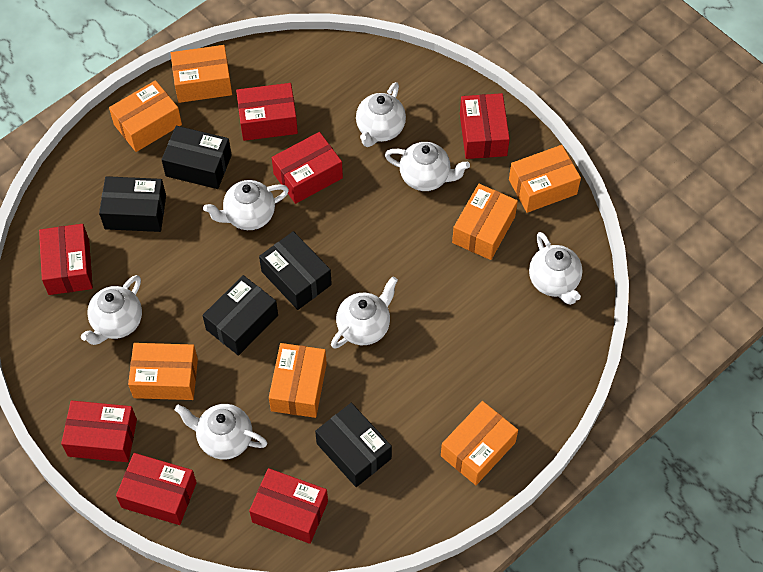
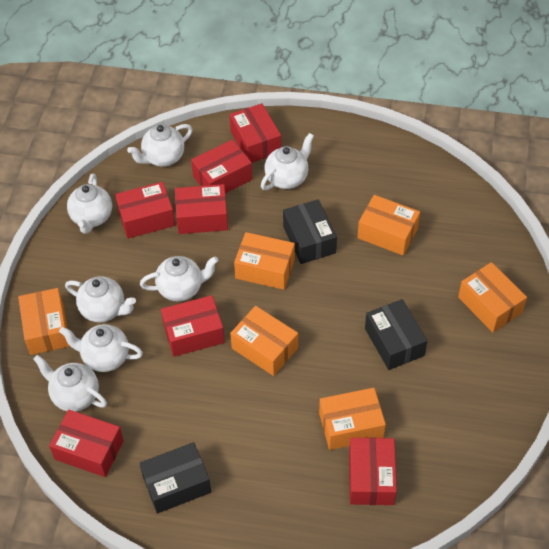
black box: 5 -> 3
orange box: 7 -> 6

